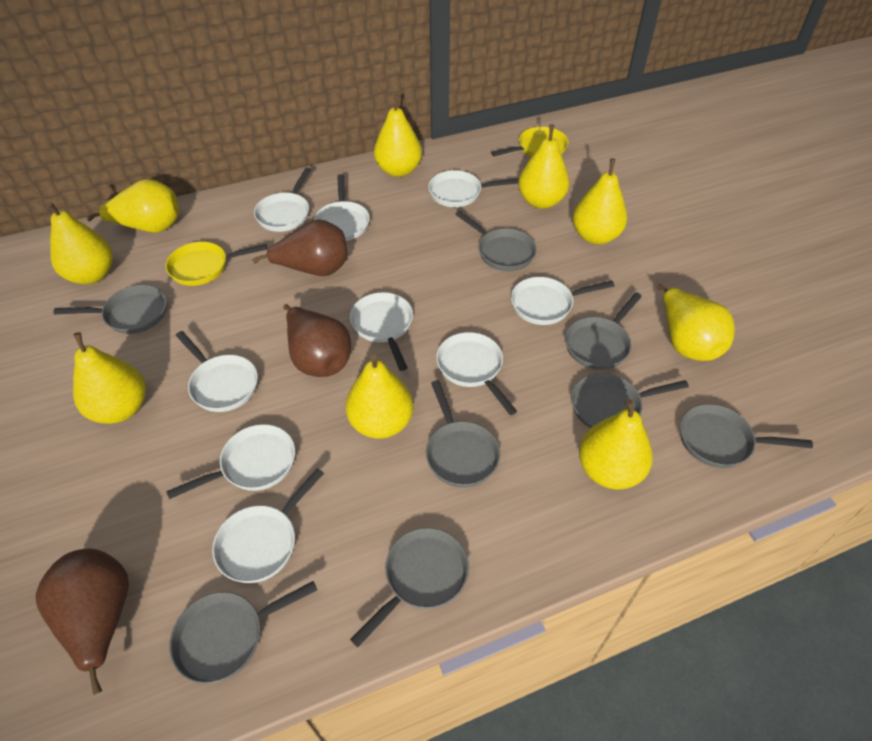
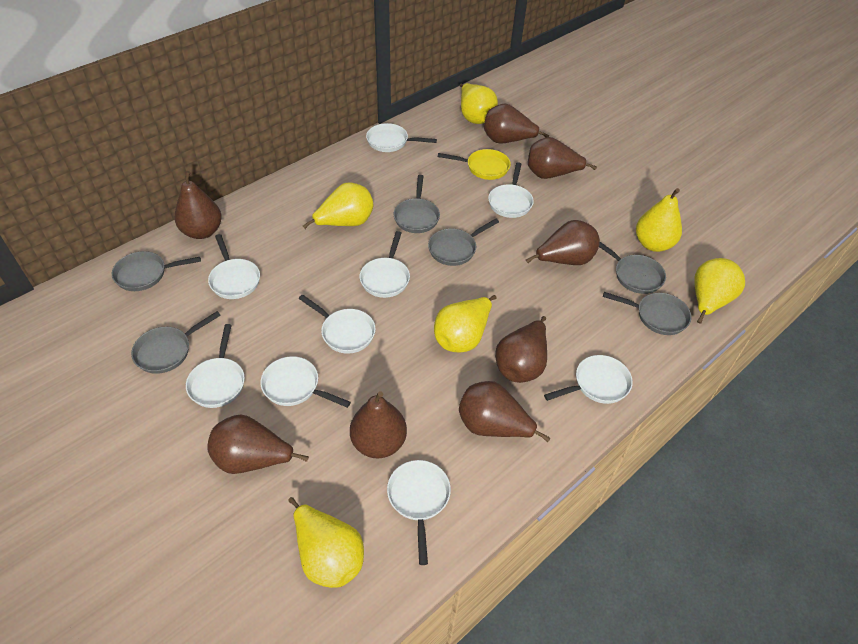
brown pear: 3 -> 8
grey pan: 8 -> 6
yellow pan: 2 -> 1
yellow pear: 9 -> 6

